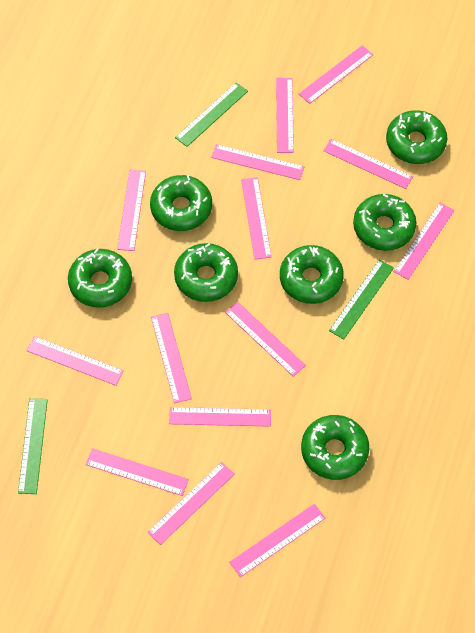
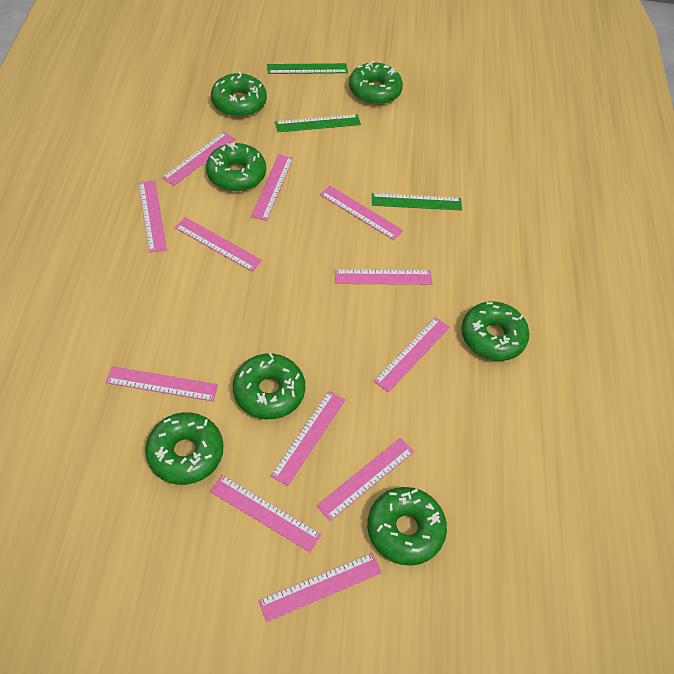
pink ruler: 14 -> 12

